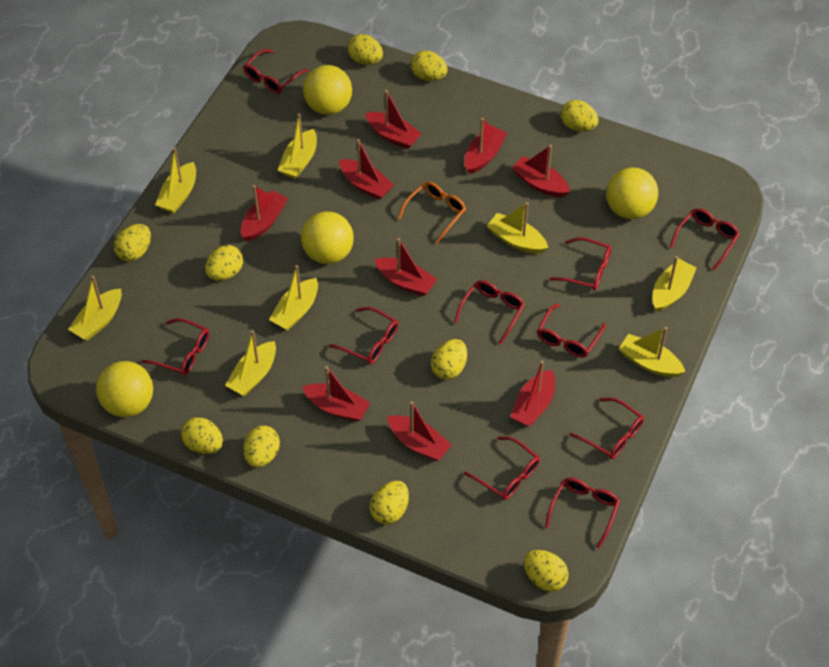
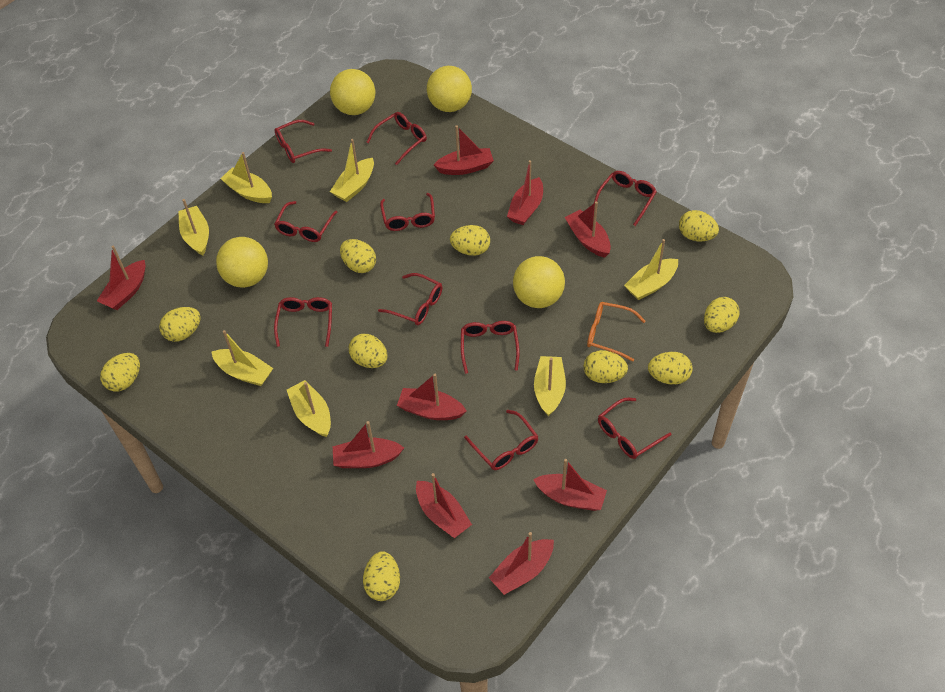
yellow boat: 8 -> 7

